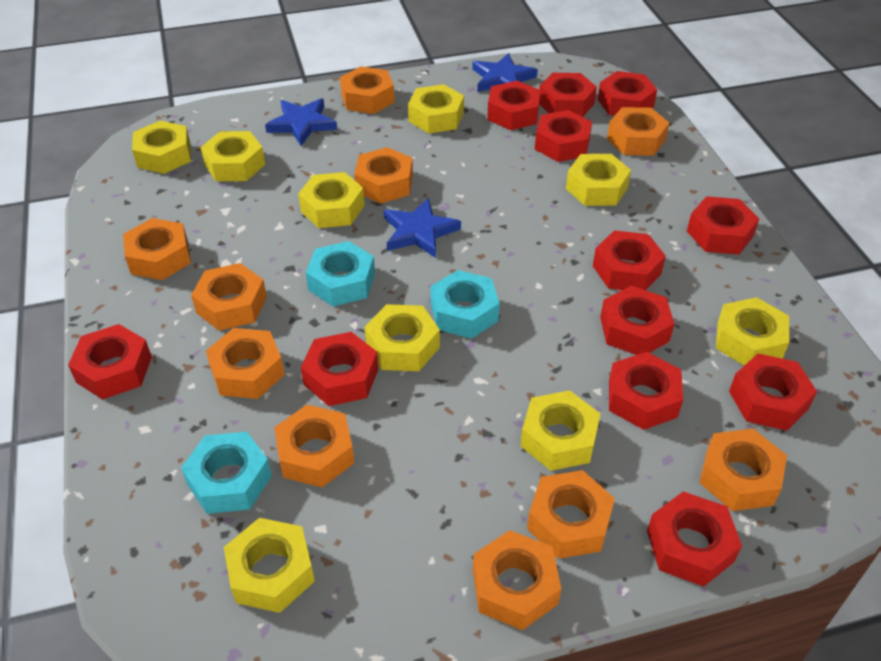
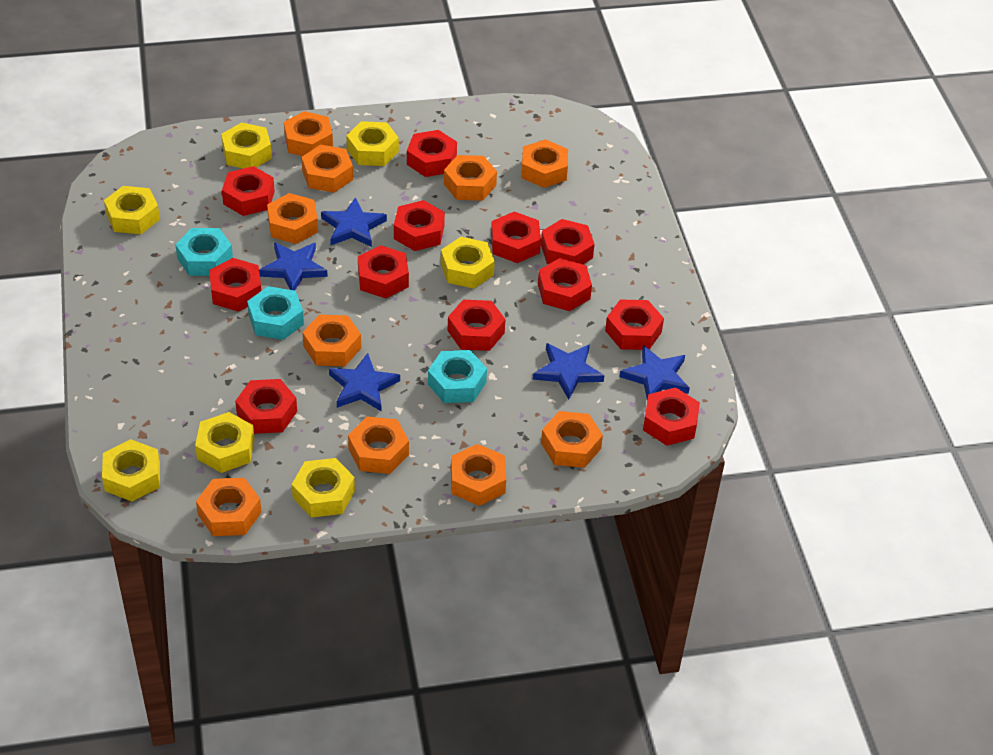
blue star: 3 -> 5
yellow nut: 9 -> 7

